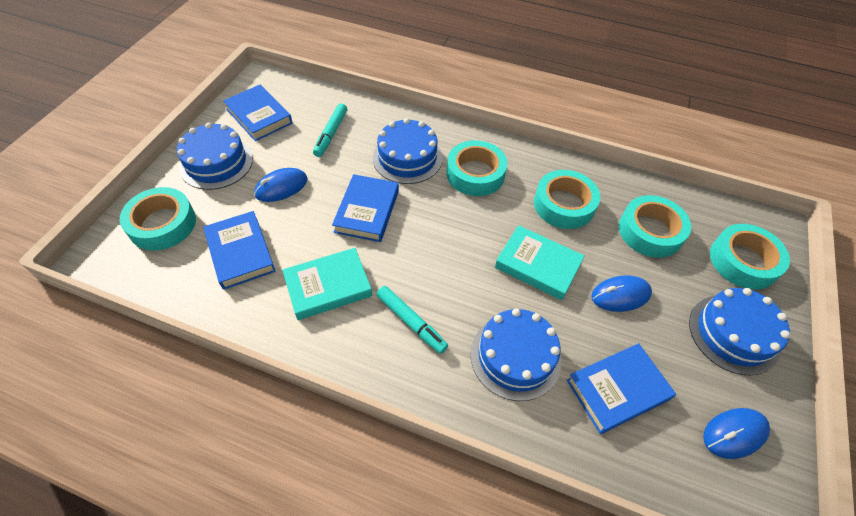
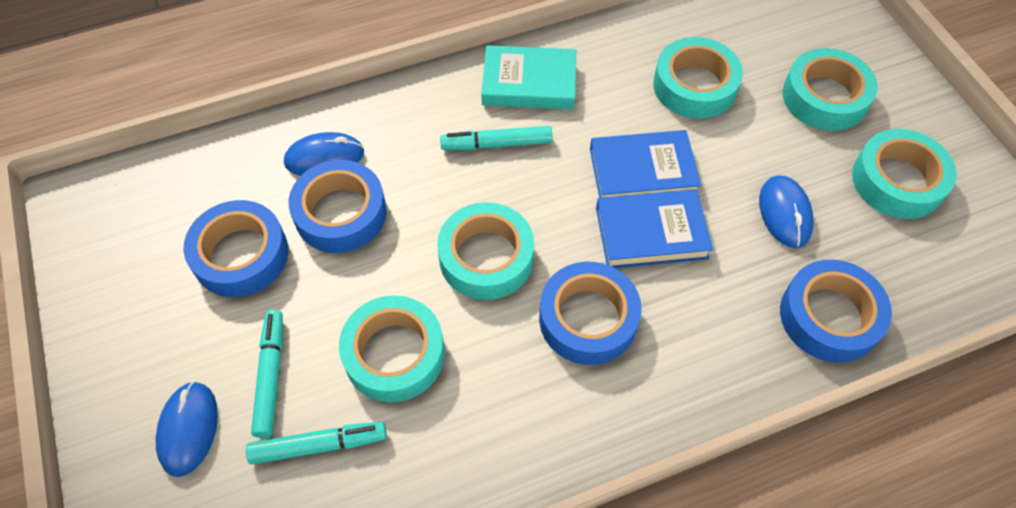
blue book: 4 -> 2
blue cake: 4 -> 0
blue tape: 0 -> 4
turquoise book: 2 -> 1
turquoise marker: 2 -> 3

